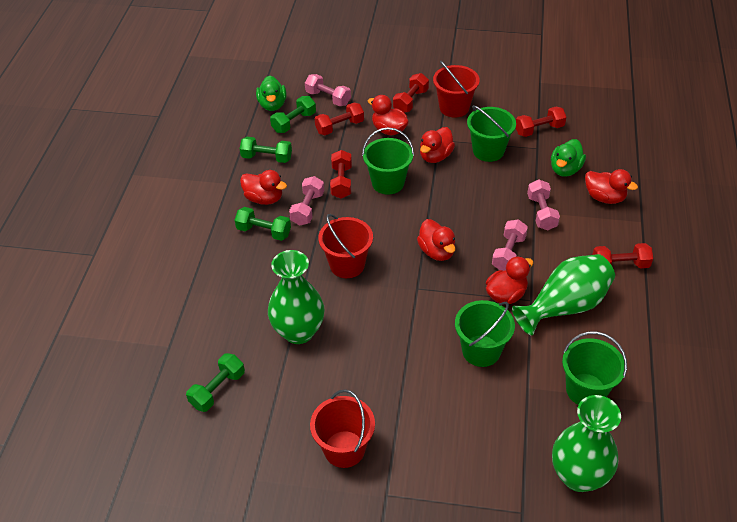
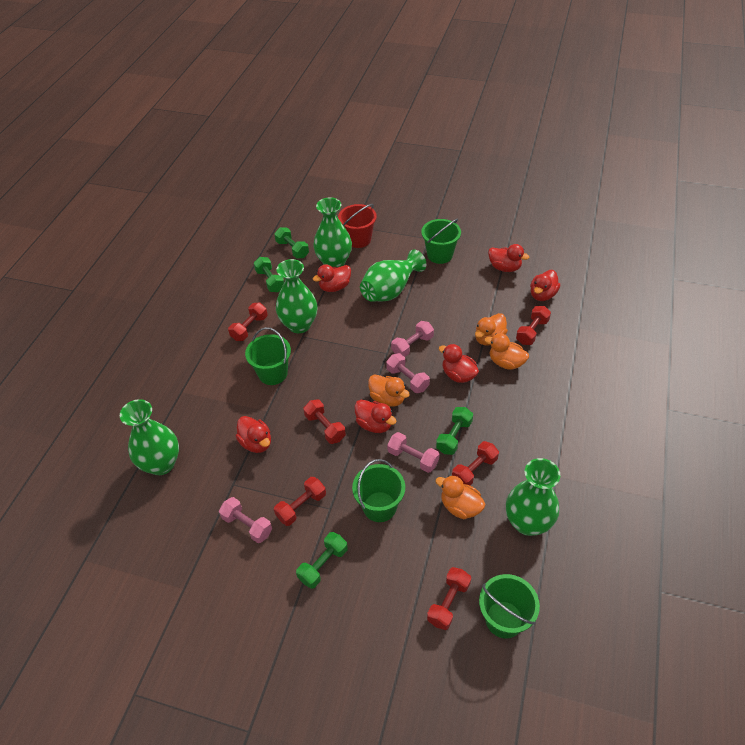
green duck: 2 -> 0
green vase: 3 -> 5
orange duck: 0 -> 4
red bucket: 3 -> 1
red dumbbell: 5 -> 6

